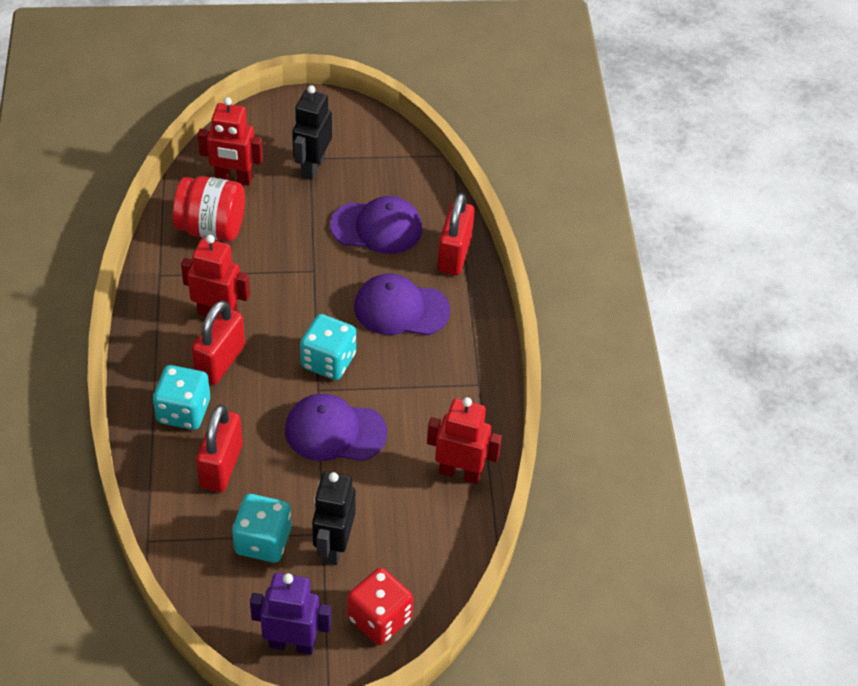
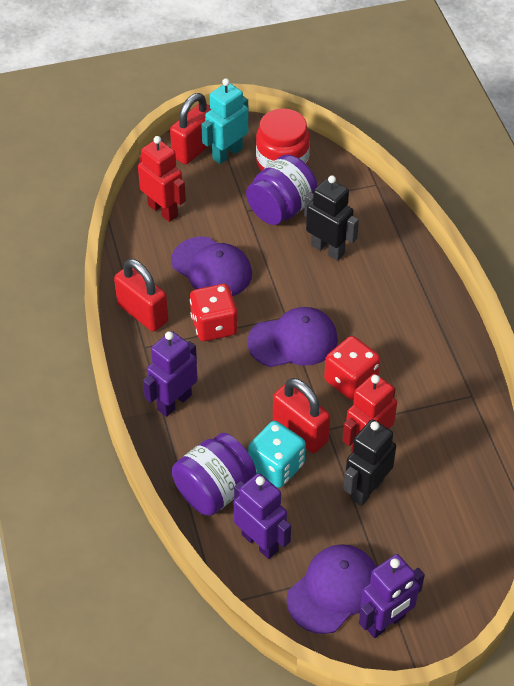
purple jar: 0 -> 2
purple robot: 1 -> 3
red dice: 1 -> 2
red robot: 3 -> 2
turquoise dice: 3 -> 1
turquoise robot: 0 -> 1

